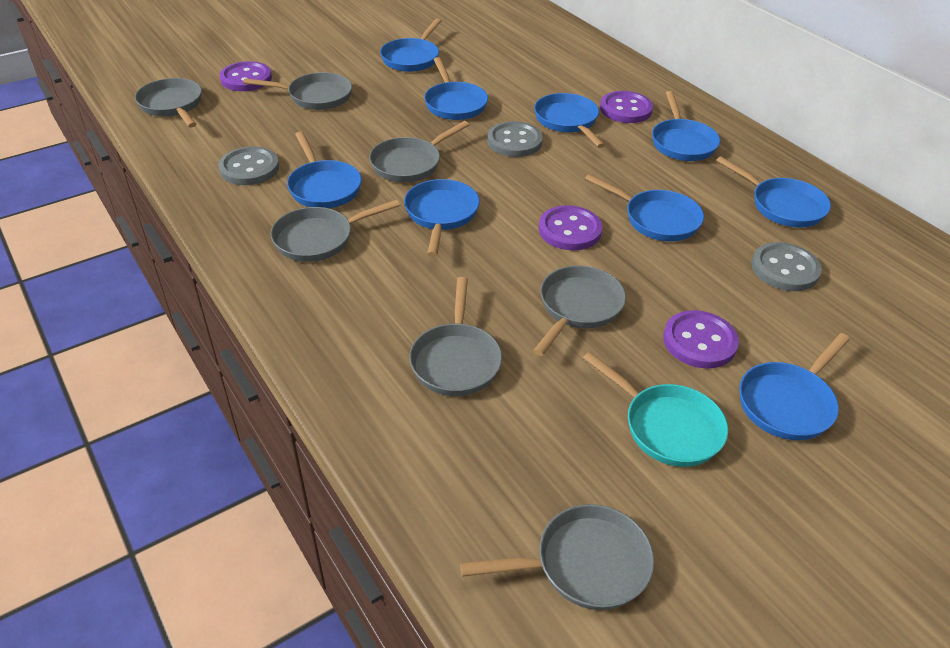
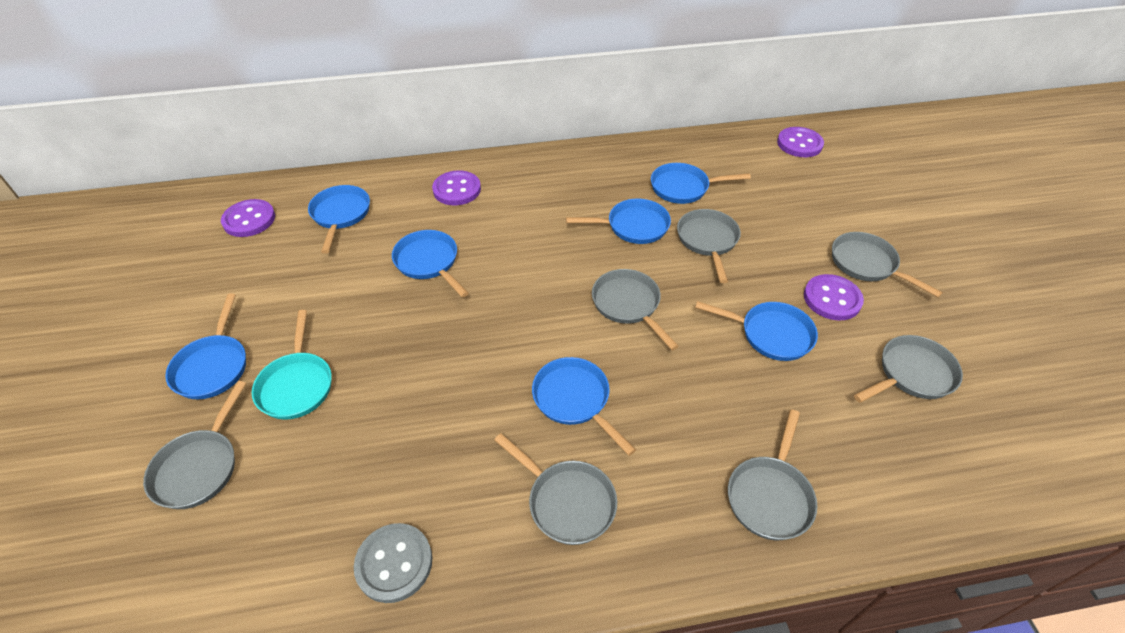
blue pan: 9 -> 7
grey button: 3 -> 1

